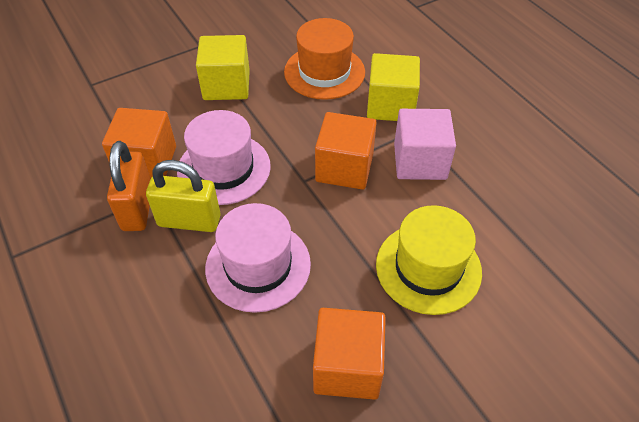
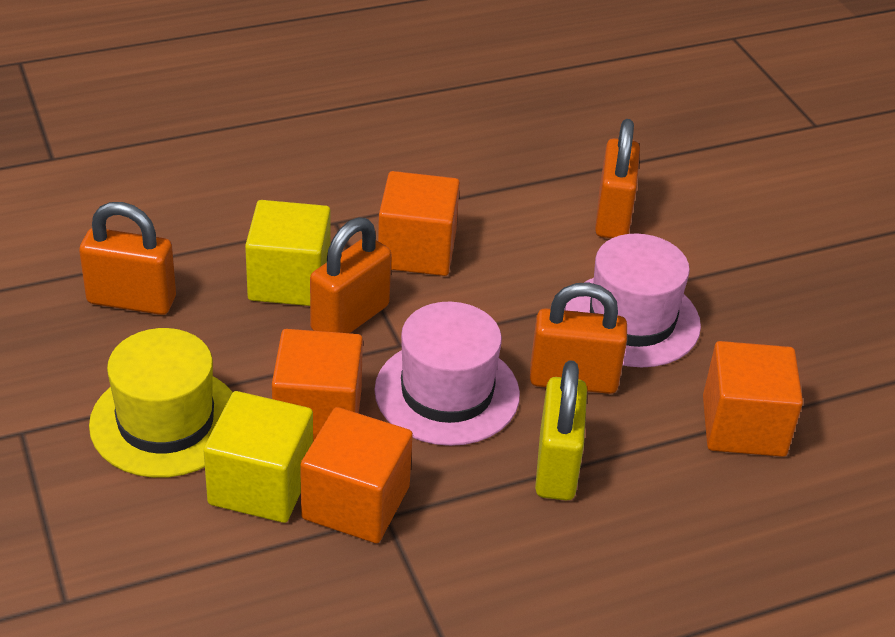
orange cube: 3 -> 4
orange hat: 1 -> 0
orange padlock: 1 -> 4
pink cube: 1 -> 0

